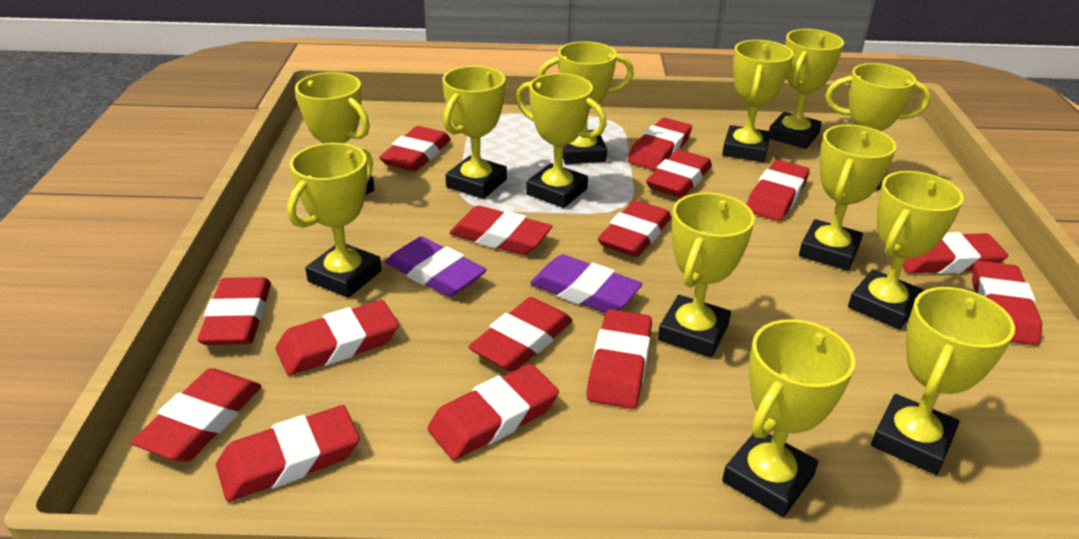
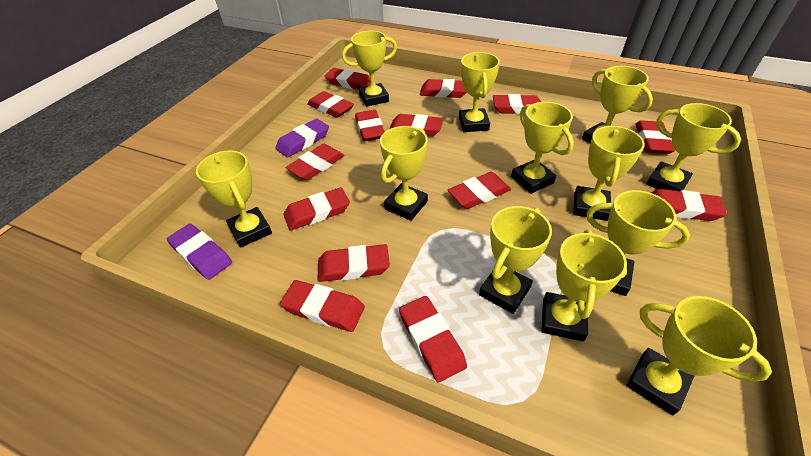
red eraser: 15 -> 14
yellow trophy: 13 -> 12

